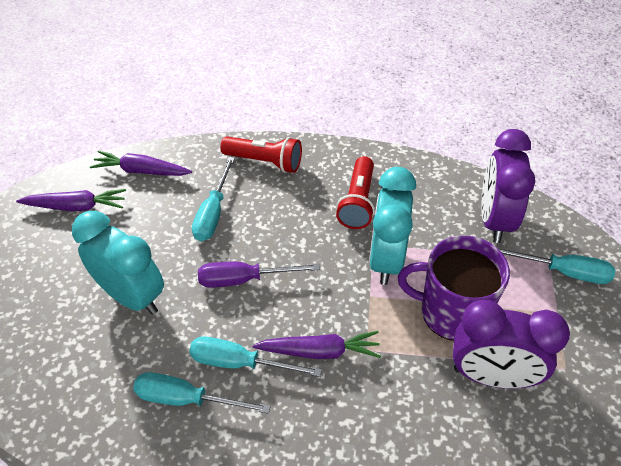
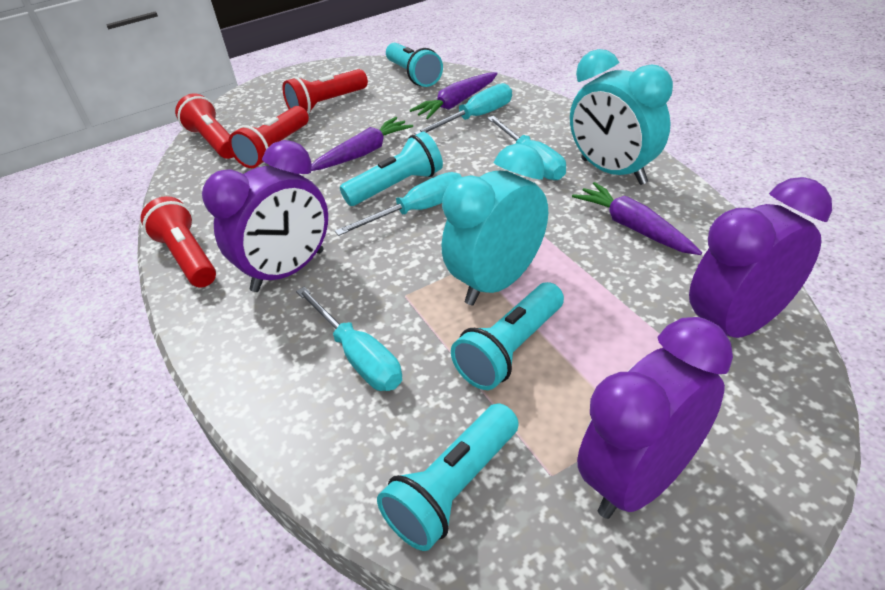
purple clock: 2 -> 3
purple mug: 1 -> 0
purple screwdriver: 1 -> 0
red flashlight: 2 -> 4
turquoise flashlight: 0 -> 4

